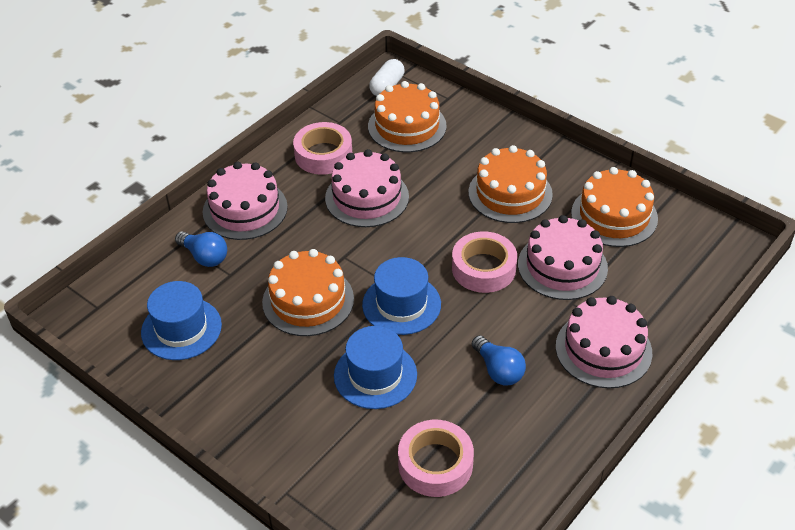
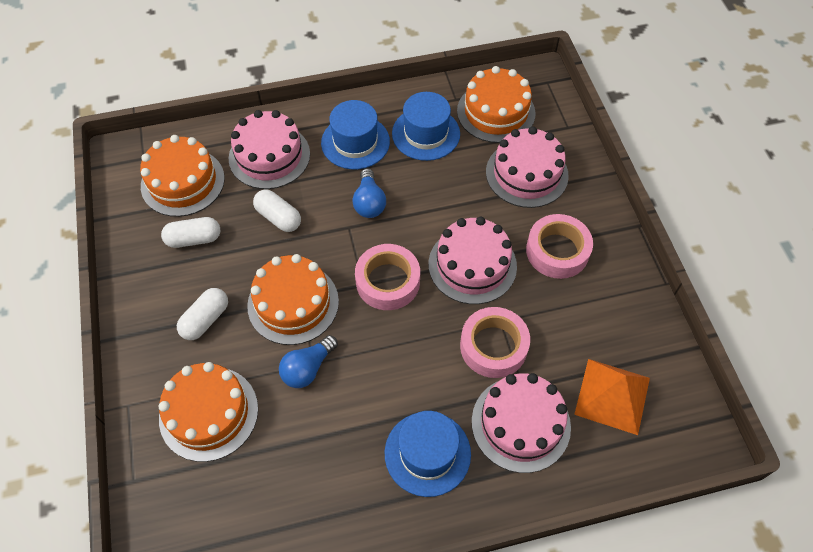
orange pyramid: 0 -> 1
white capsule: 1 -> 3

